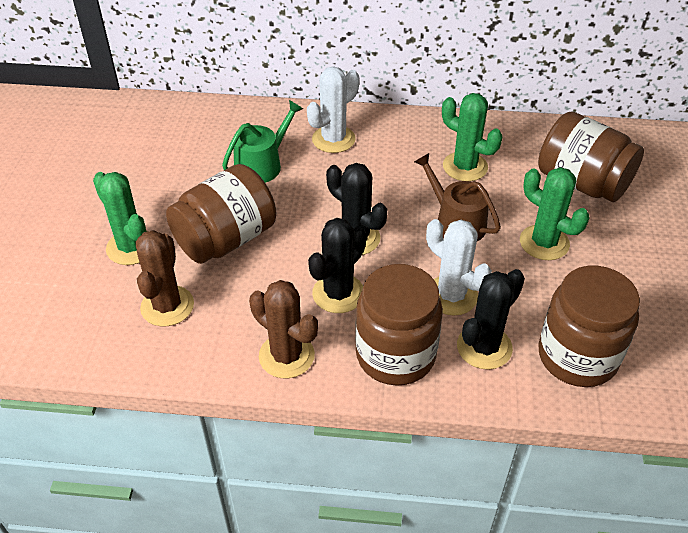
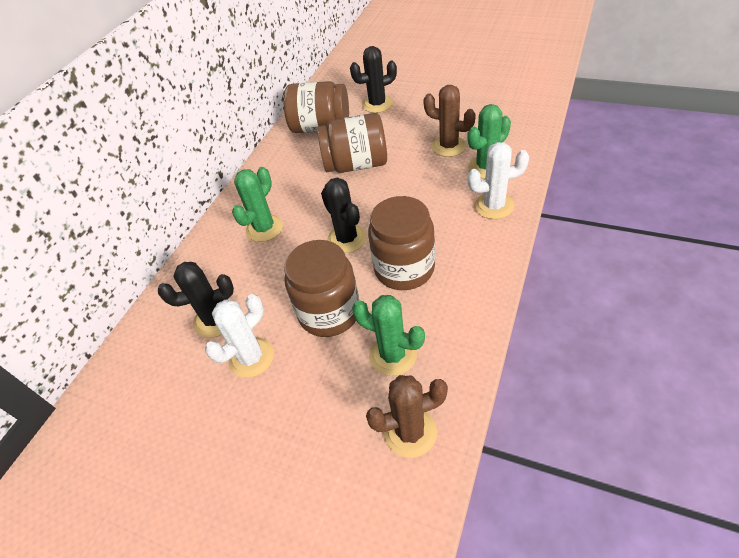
brown watering can: 1 -> 0
green watering can: 1 -> 0

